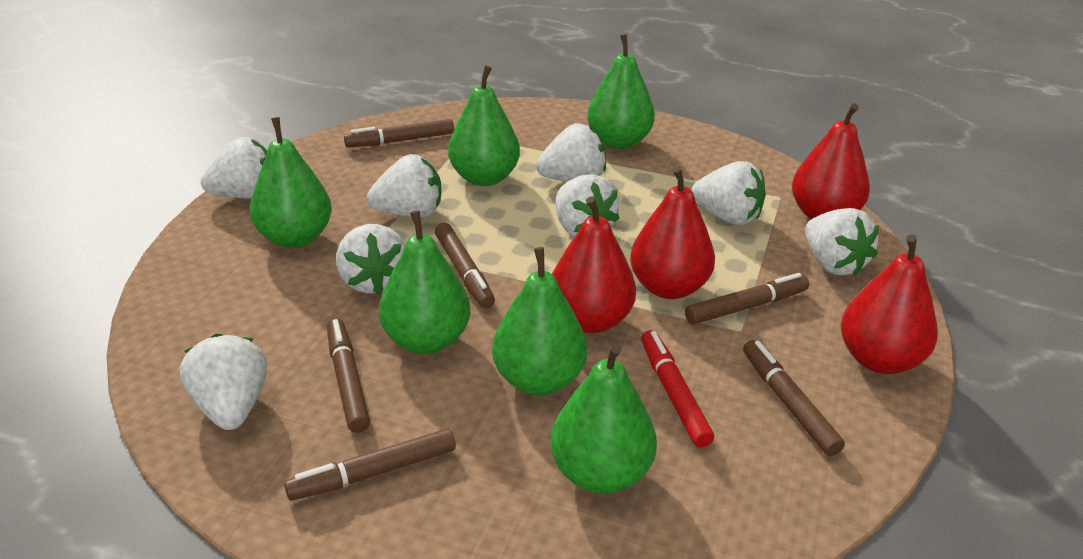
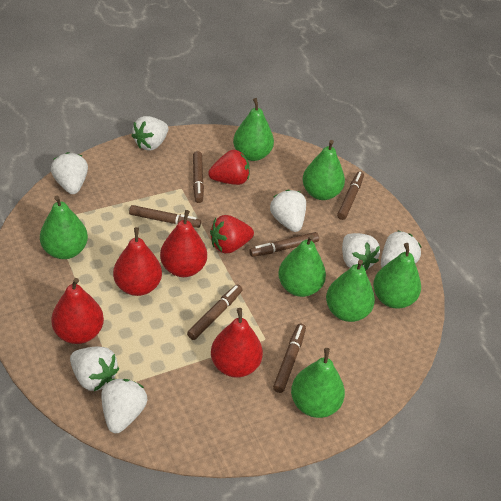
green pear: 6 -> 7
red marker: 1 -> 0
red strawberry: 0 -> 2
white strawberry: 8 -> 7

